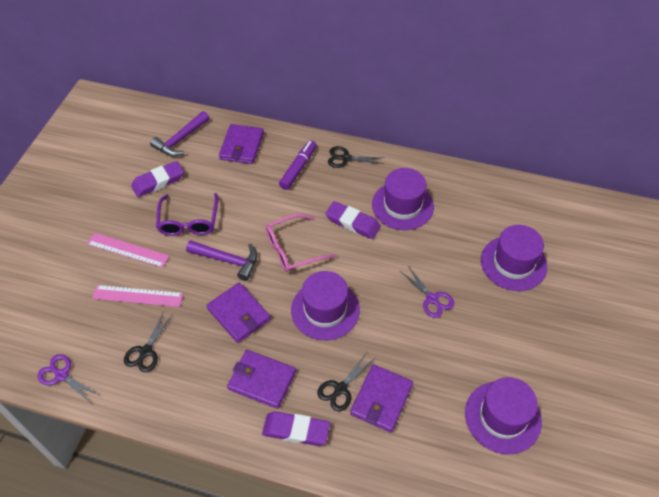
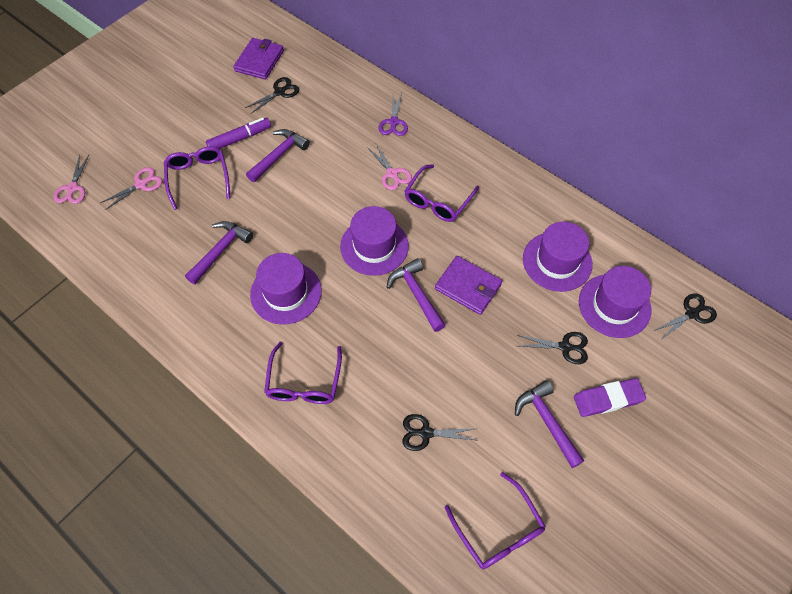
black scissors: 3 -> 4
pink glasses: 1 -> 0
pink ruler: 2 -> 0
pink scissors: 0 -> 3
purple eraser: 3 -> 1
purple glasses: 1 -> 4
purple hammer: 2 -> 4
purple scissors: 2 -> 1
purple wallet: 4 -> 2

